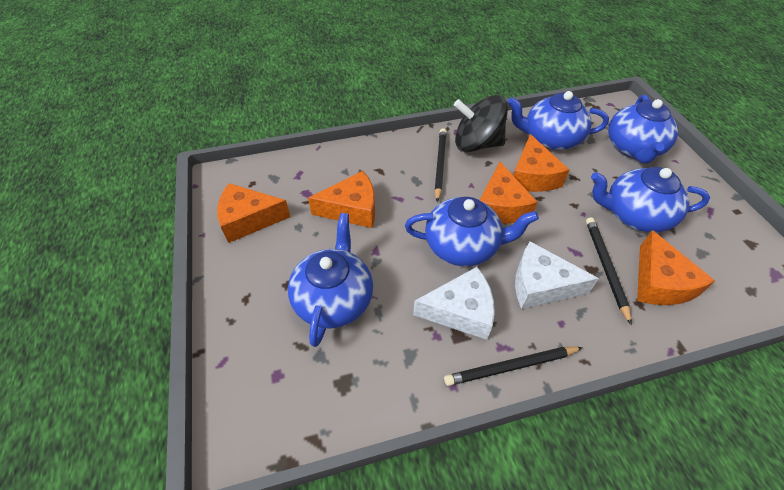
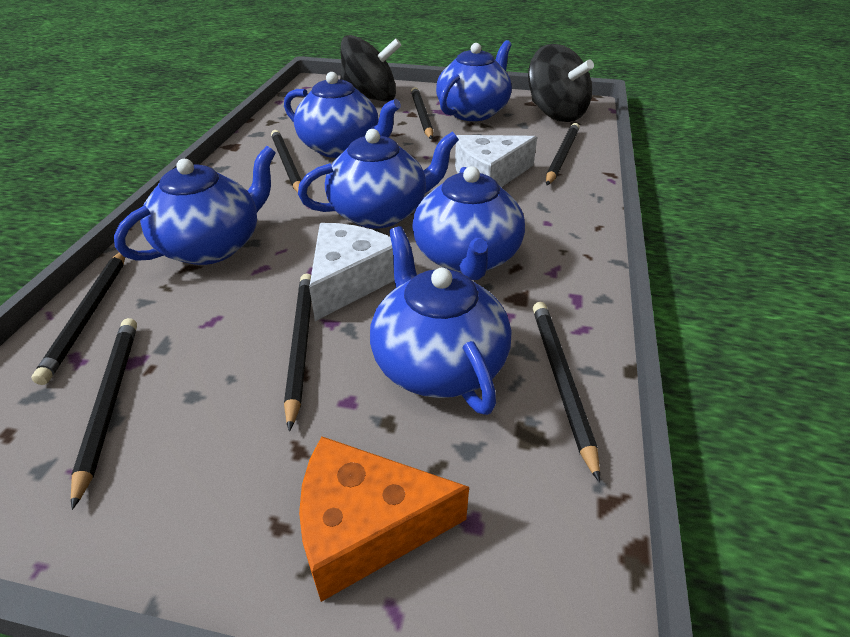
black pencil: 3 -> 7
black spinning top: 1 -> 2
blue teapot: 5 -> 6
orange cheese: 5 -> 1

